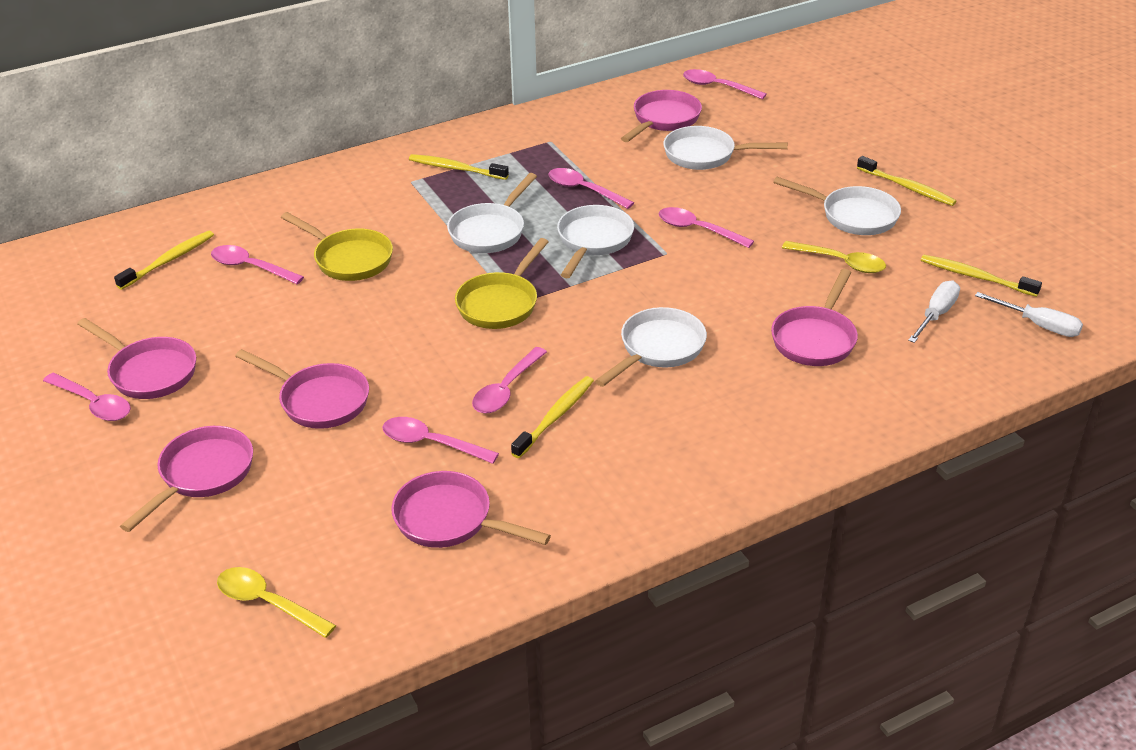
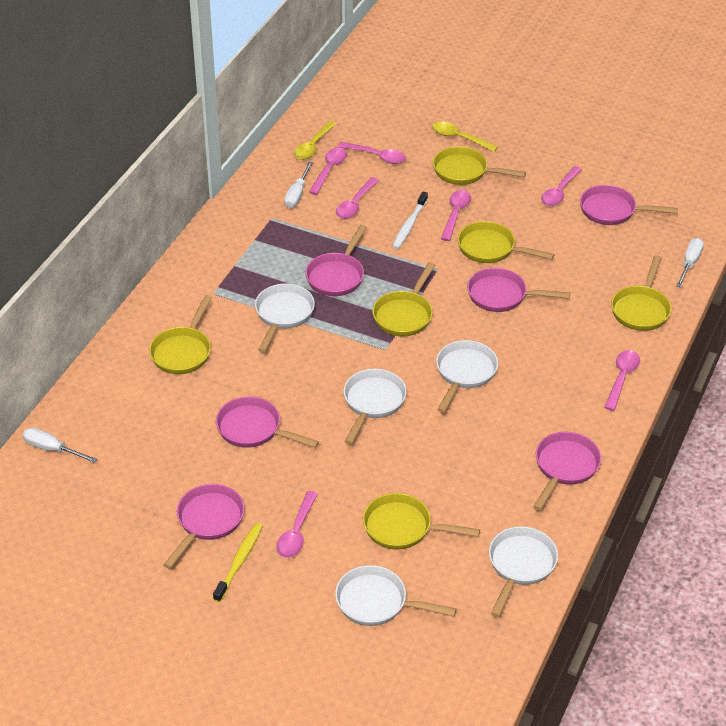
white screwdriver: 2 -> 3
white toothbrush: 0 -> 1
yellow pan: 2 -> 6
yellow toothbrush: 5 -> 1

